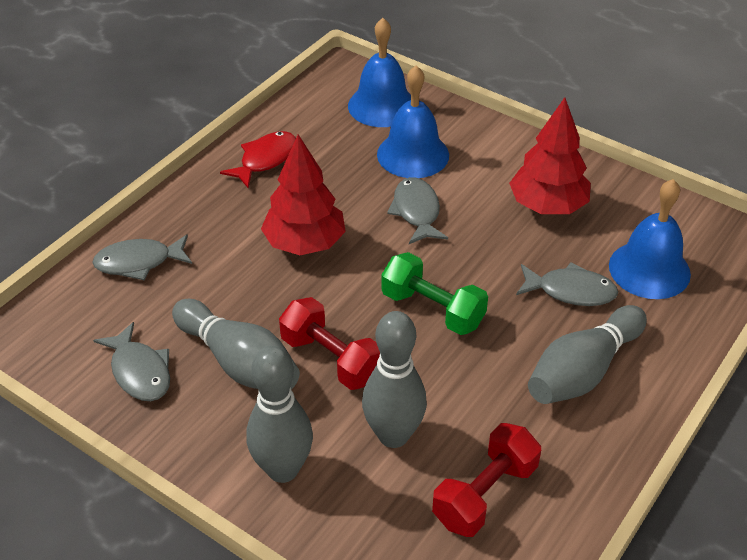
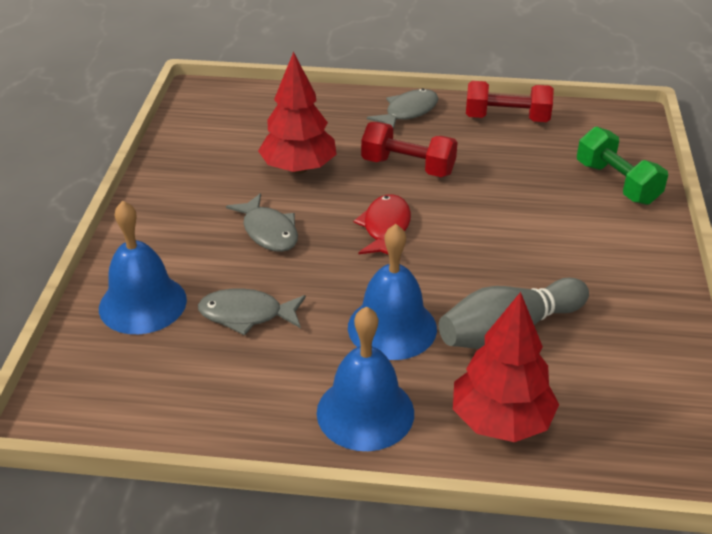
grey bowling pin: 4 -> 1
grey fish: 4 -> 3

